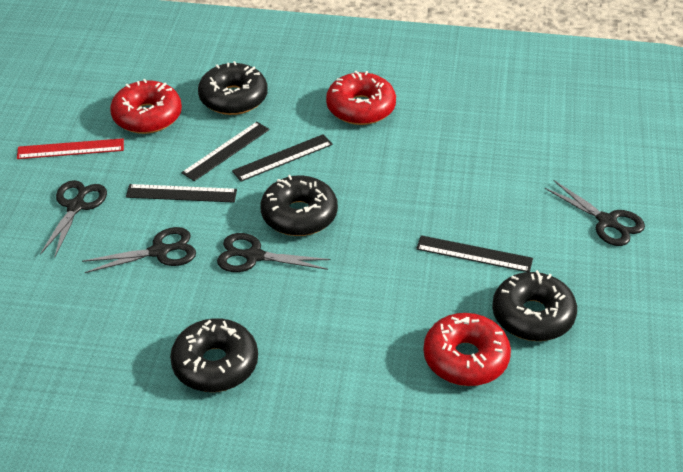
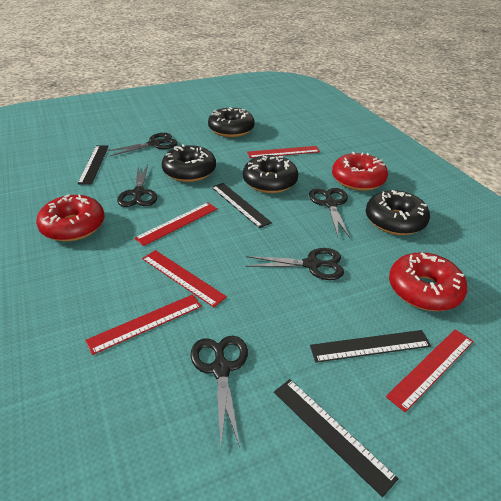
black scissors: 4 -> 5
red ruler: 1 -> 5

